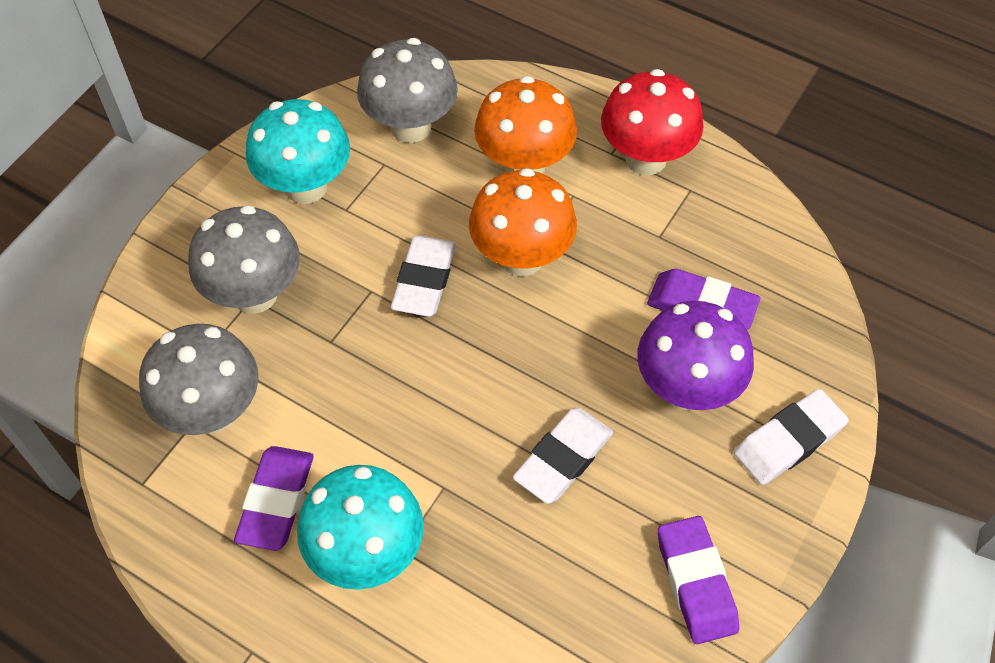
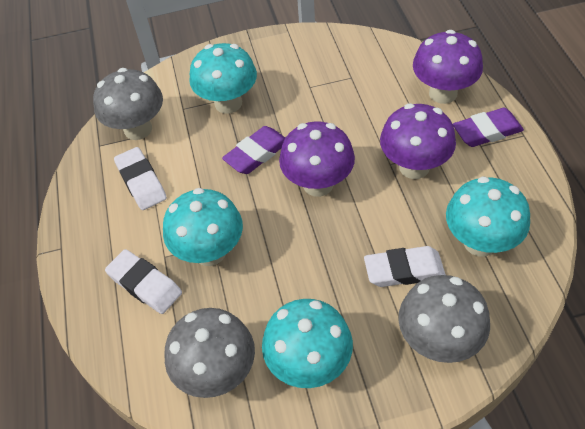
orange mushroom: 2 -> 0
purple eraser: 3 -> 2
purple mushroom: 1 -> 3
red mushroom: 1 -> 0
turquoise mushroom: 2 -> 4

